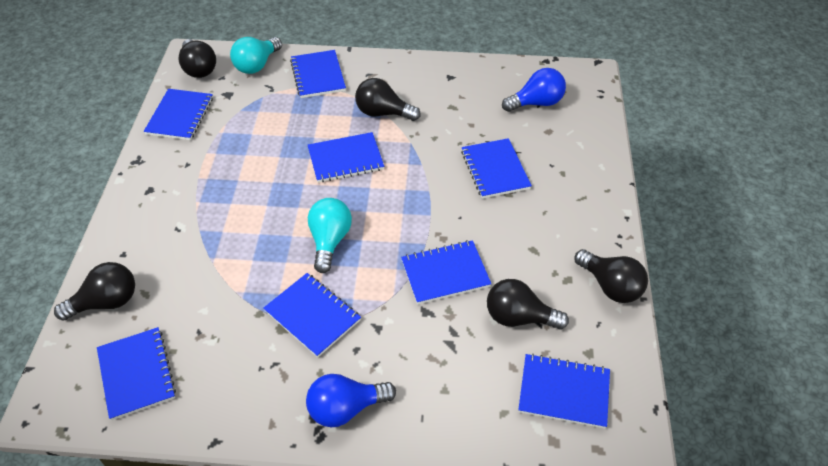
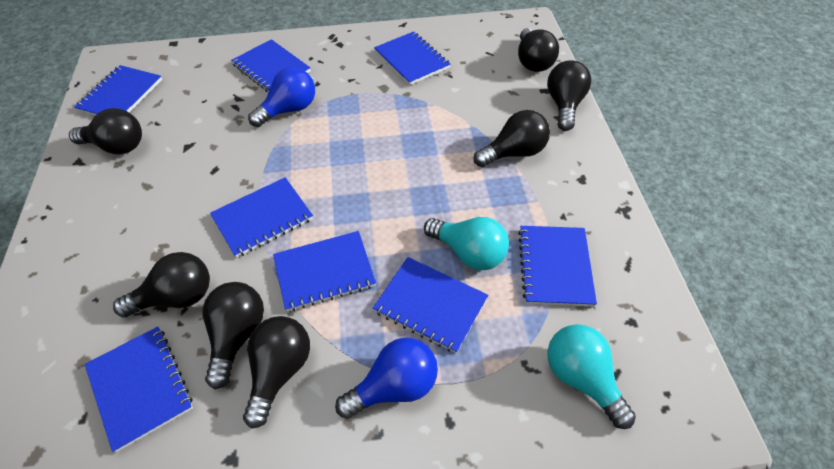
black light bulb: 5 -> 7

